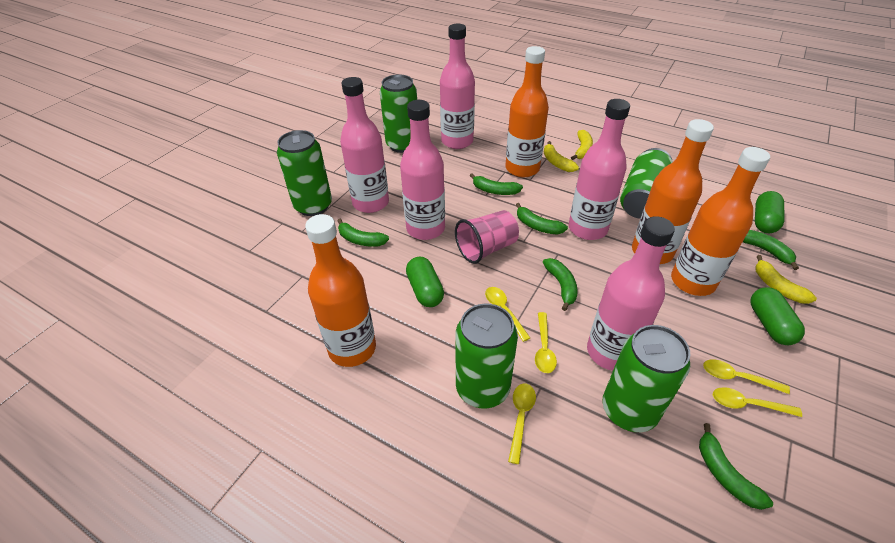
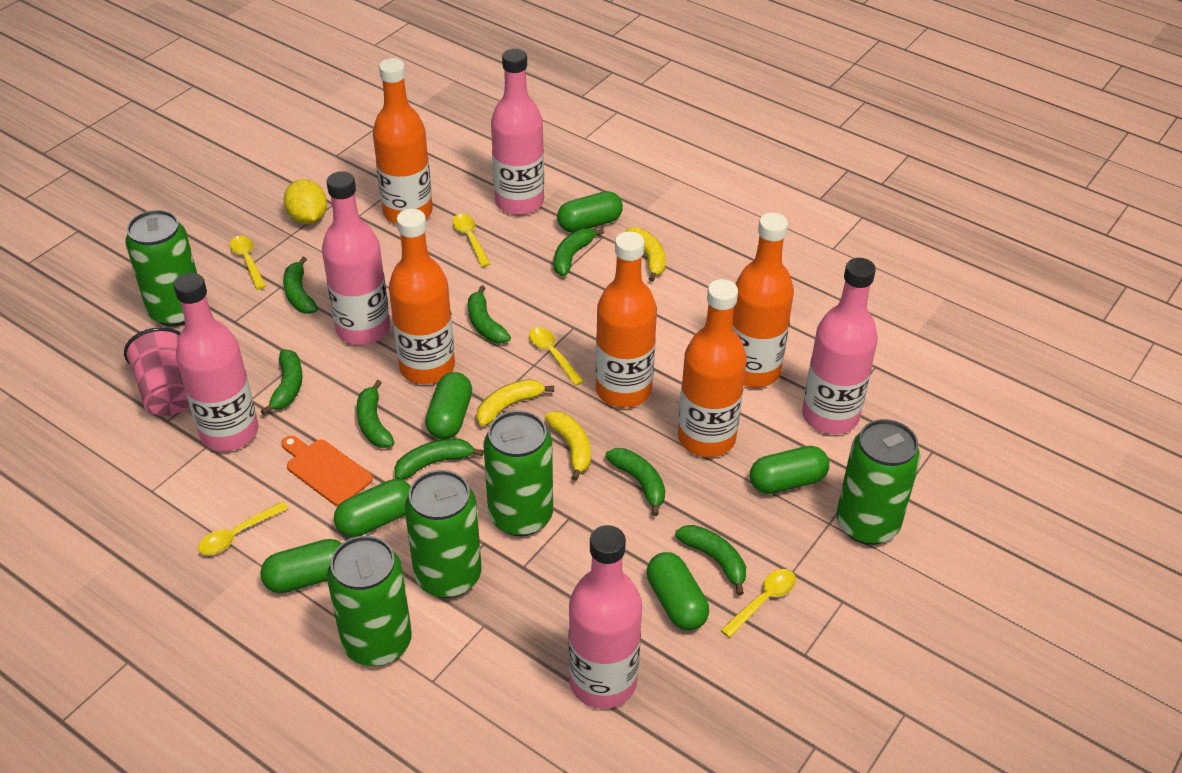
green banana: 6 -> 8
green capsule: 3 -> 6
orange bottle: 4 -> 5
orange cutting board: 0 -> 1
yellow lemon: 0 -> 1

